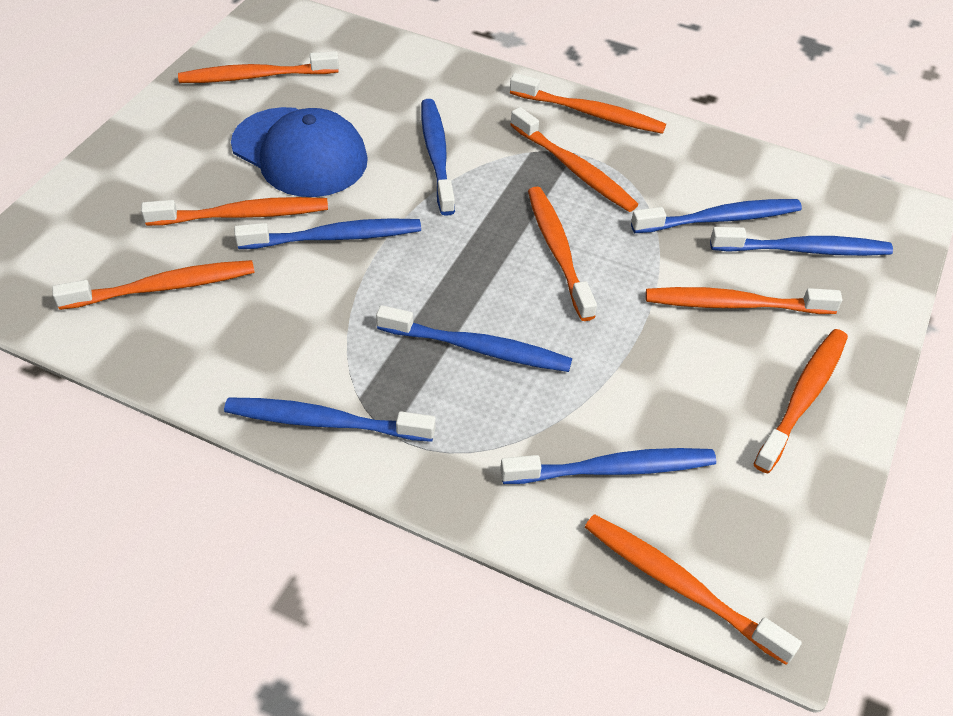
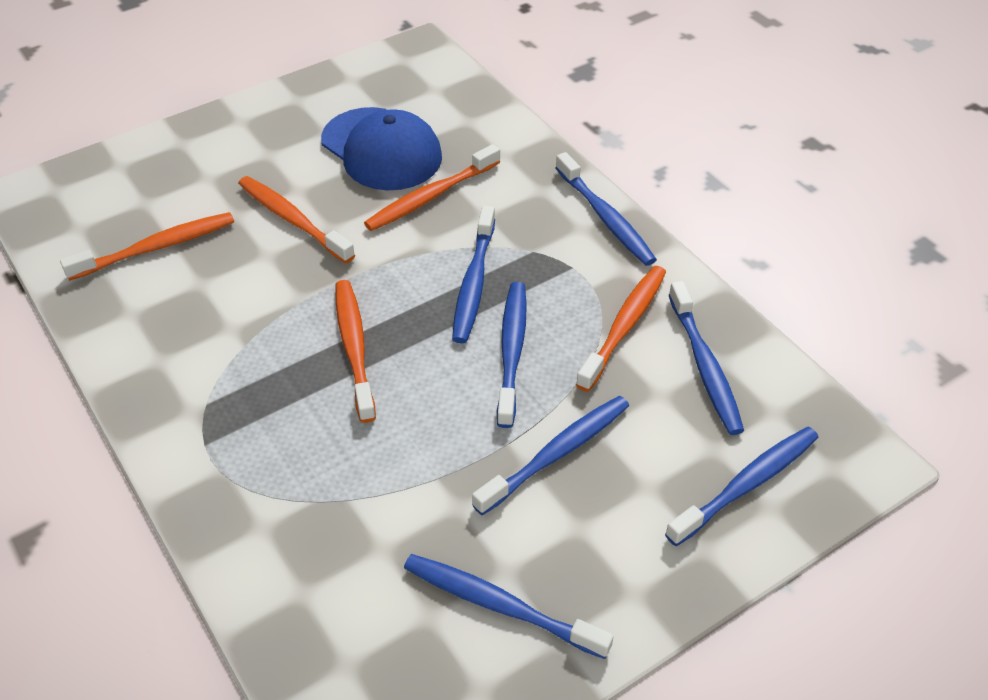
orange toothbrush: 9 -> 5

